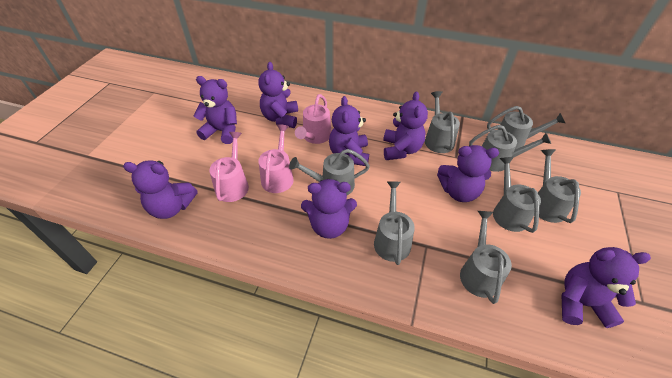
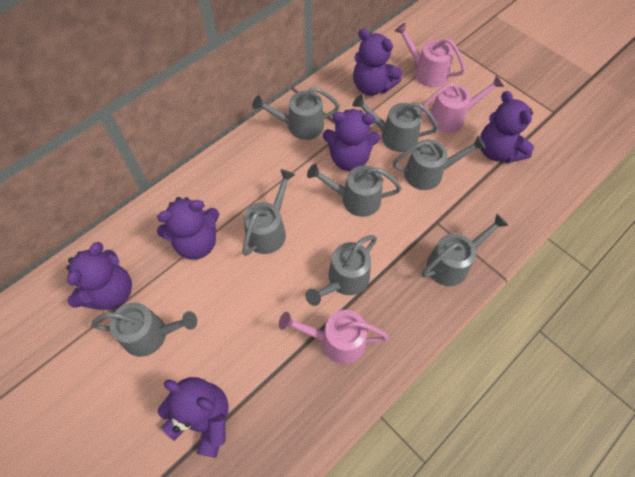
purple teddy bear: 8 -> 6

